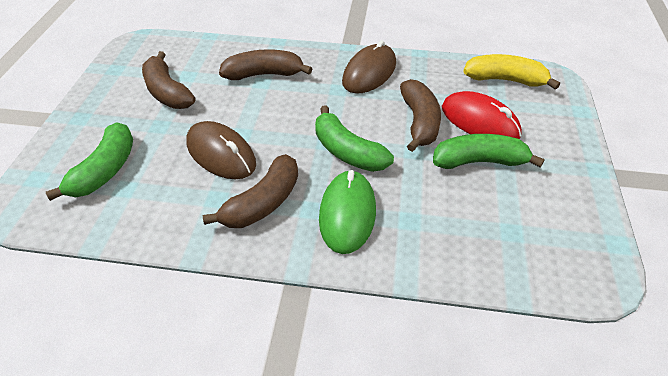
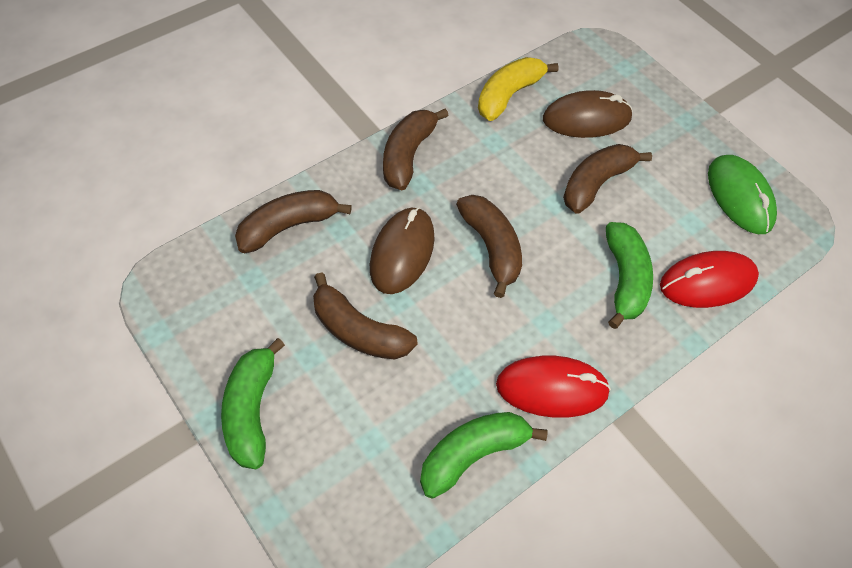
brown banana: 4 -> 5
red mouse: 1 -> 2

